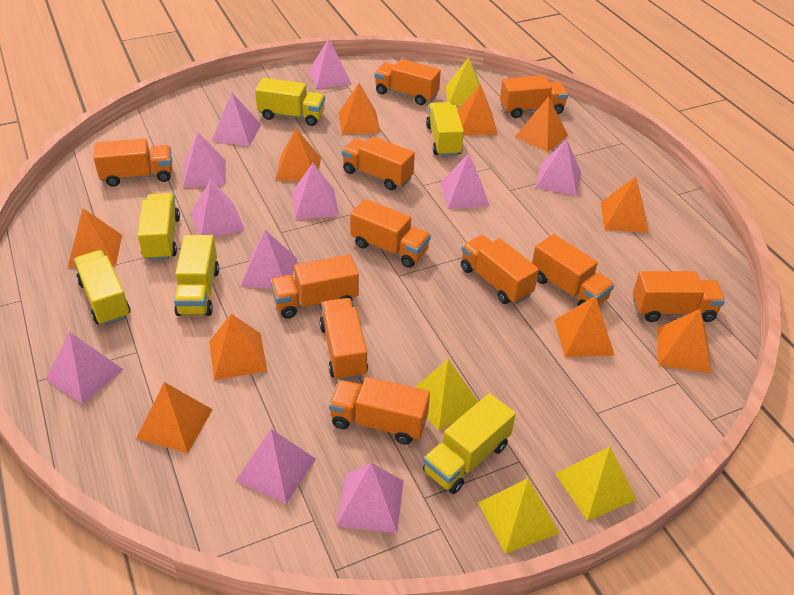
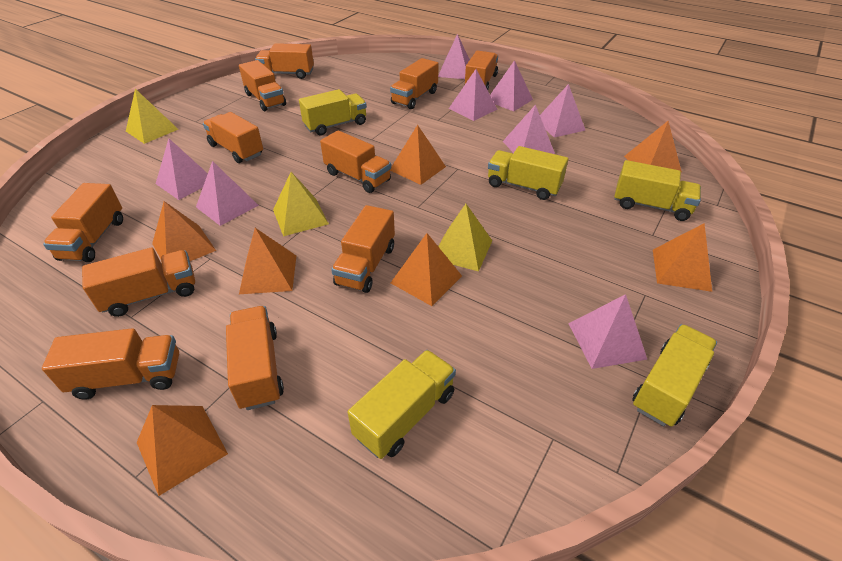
orange pyramid: 10 -> 7
pink pyramid: 11 -> 8
yellow pyramid: 4 -> 3
yellow truck: 6 -> 5

